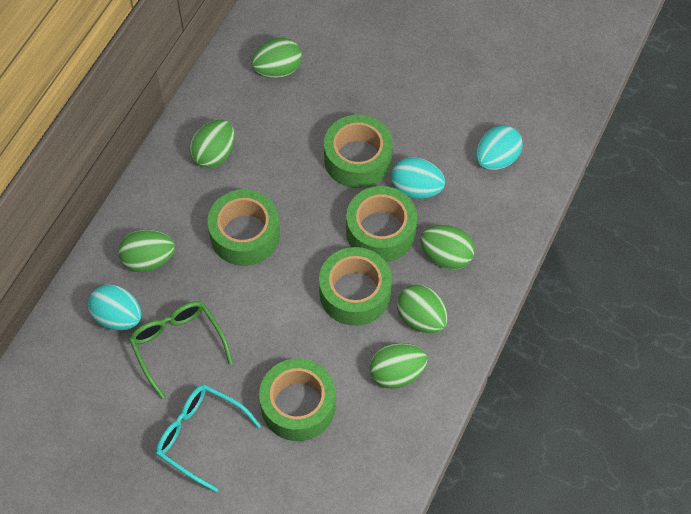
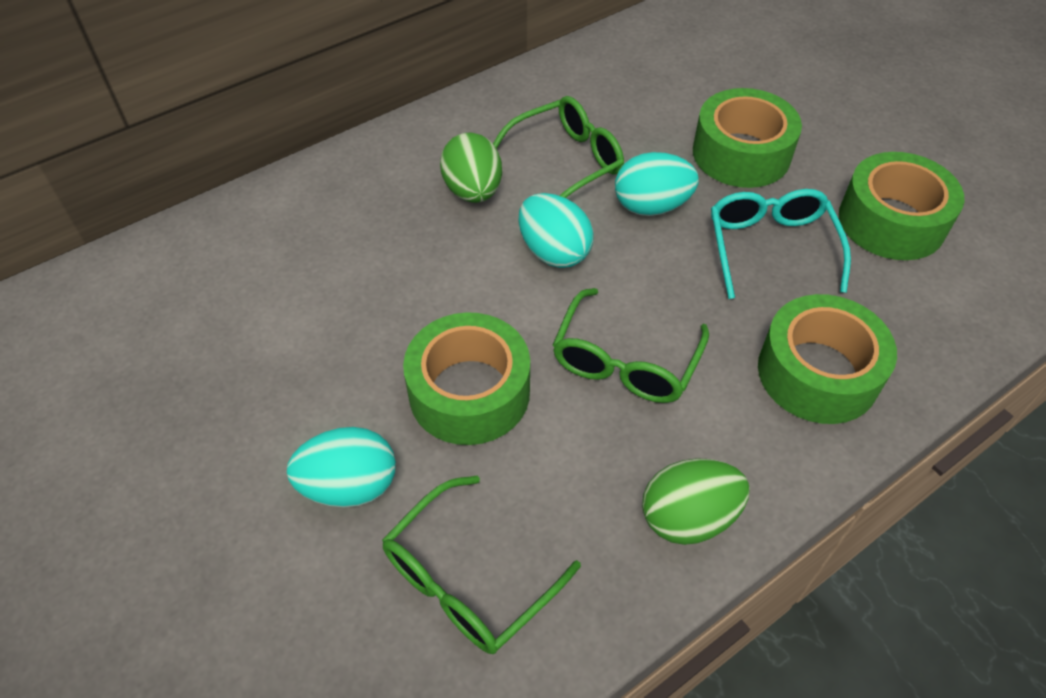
green egg: 6 -> 2
green glasses: 1 -> 3
green tape: 5 -> 4

